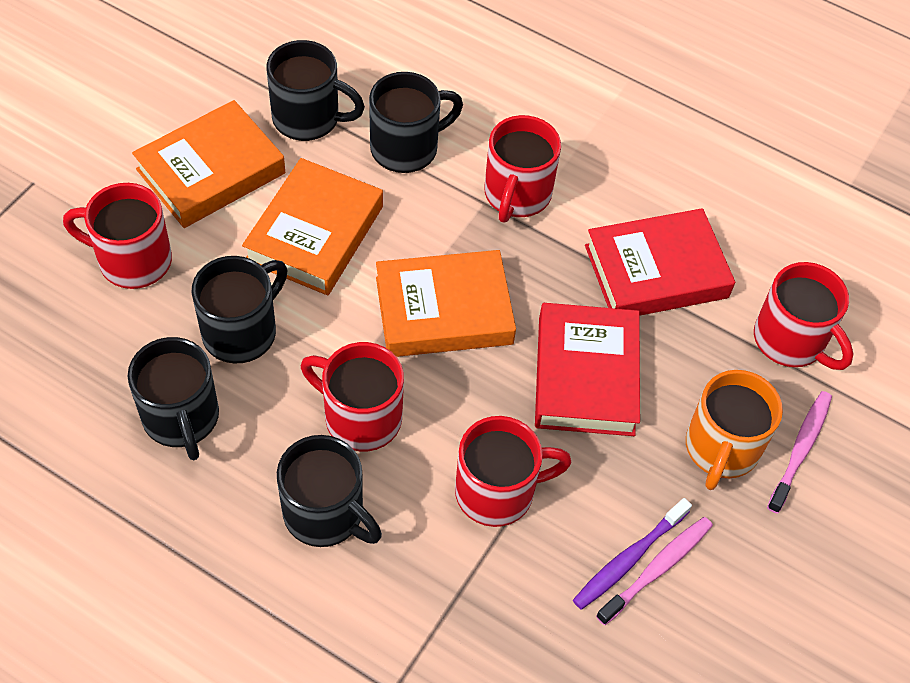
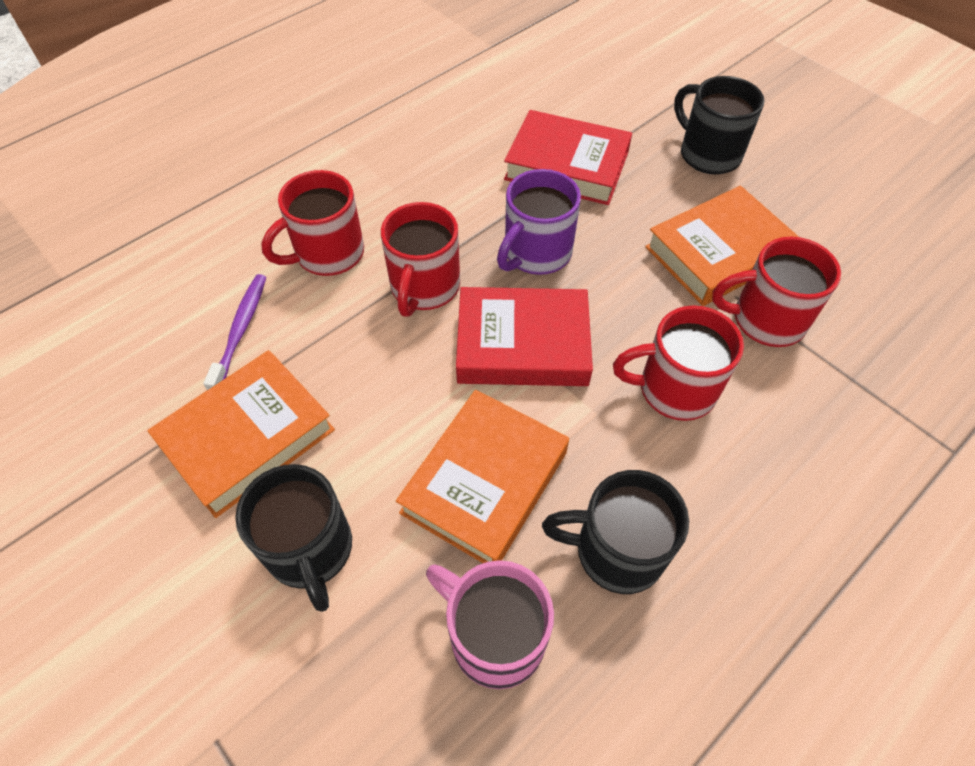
black mug: 5 -> 3
orange mug: 1 -> 0
pink mug: 0 -> 1
pink toothbrush: 2 -> 0
purple mug: 0 -> 1
red mug: 5 -> 4

